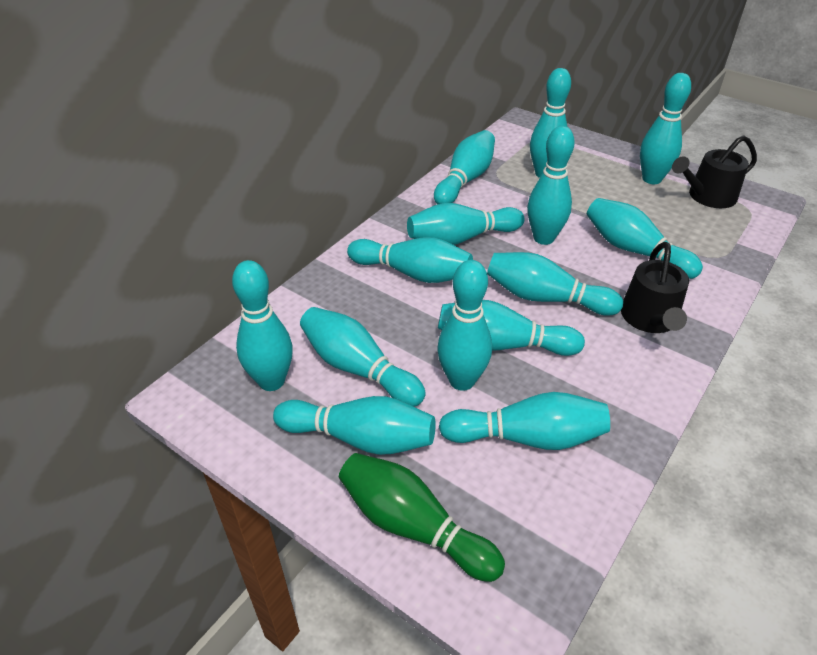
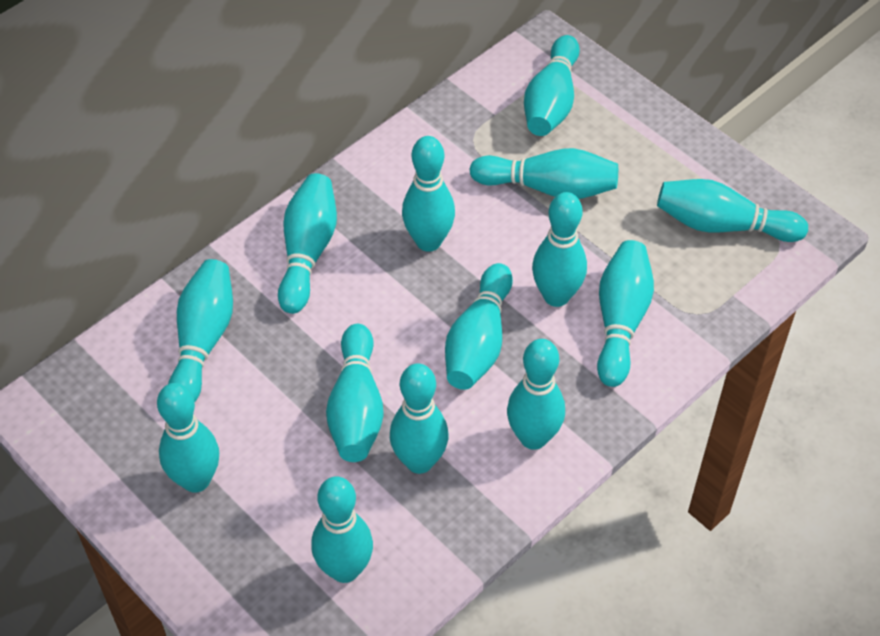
black watering can: 2 -> 0
green bowling pin: 1 -> 0

